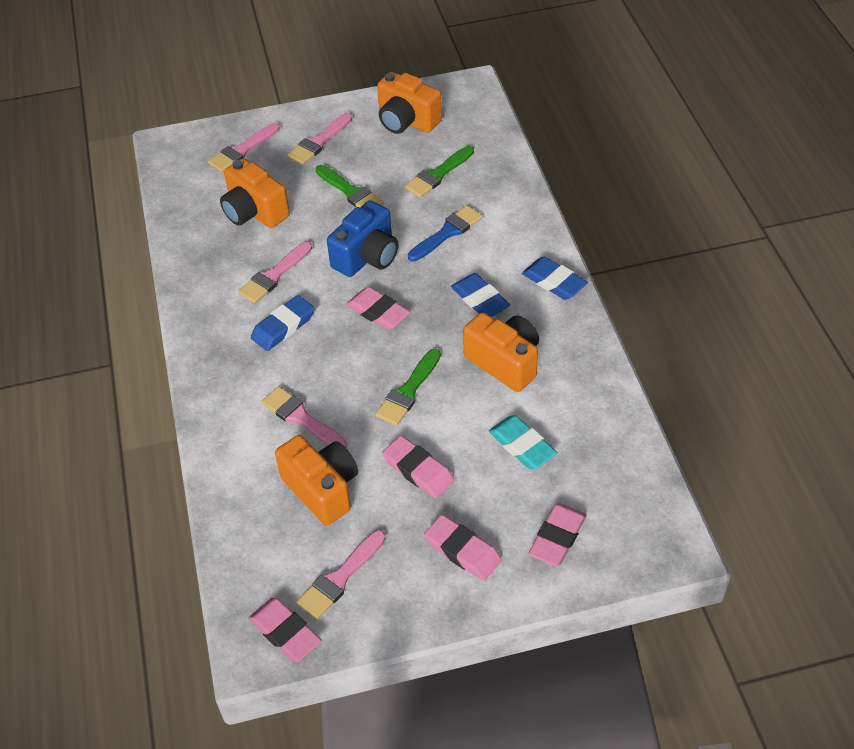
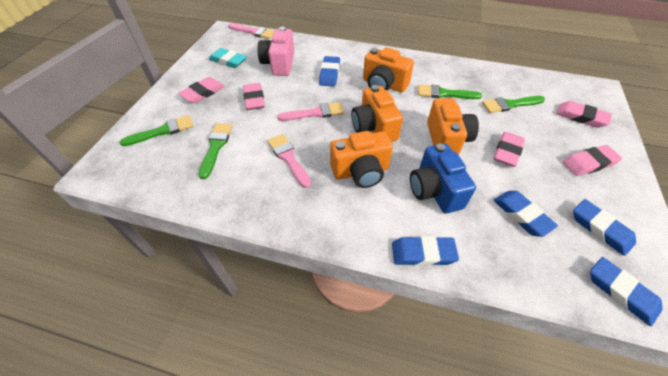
blue brush: 1 -> 0
blue eraser: 3 -> 5
green brush: 3 -> 4
pink brush: 5 -> 3
pink camera: 0 -> 1

